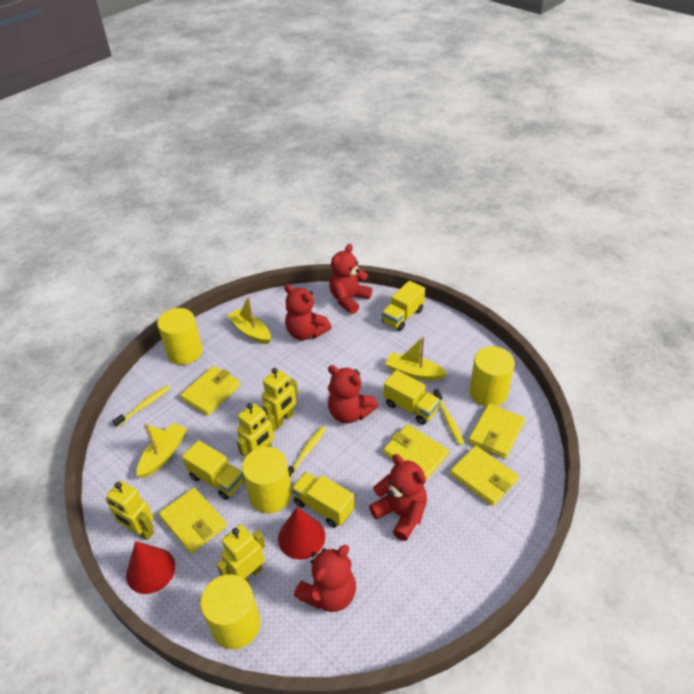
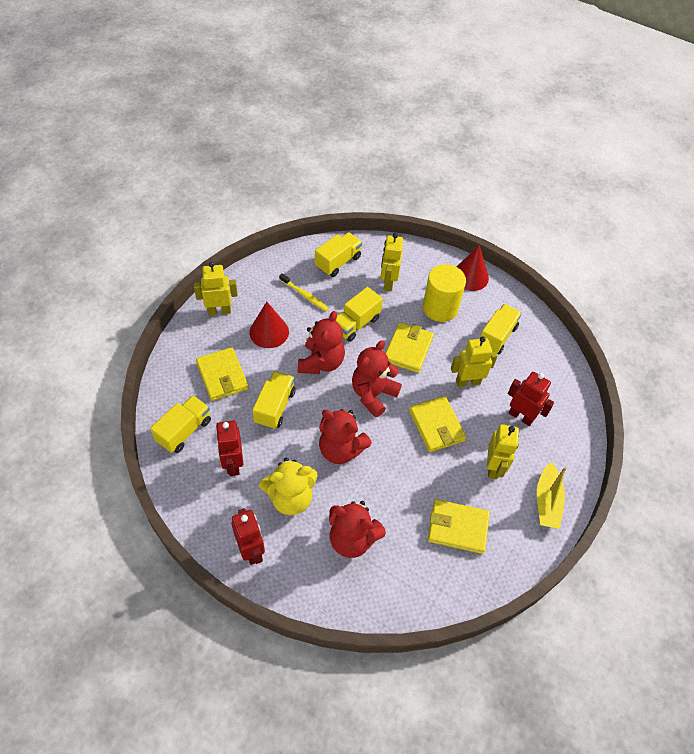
red robot: 0 -> 3
red teddy bear: 5 -> 4
yellow boat: 3 -> 1
yellow cylinder: 4 -> 1
yellow teddy bear: 0 -> 1
yellow toothbrush: 3 -> 1
yellow truck: 4 -> 5
yellow wallet: 5 -> 4

